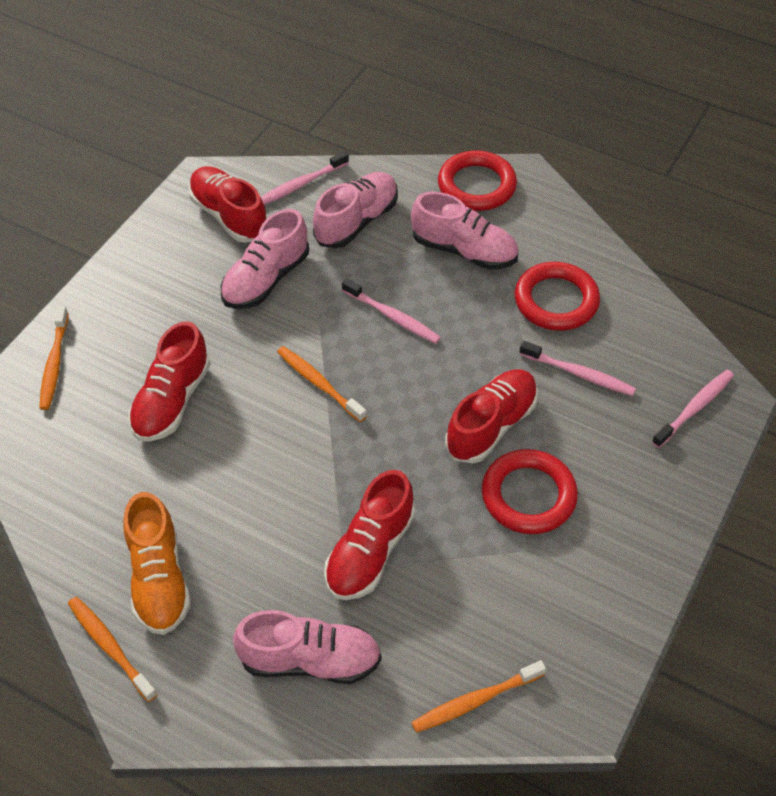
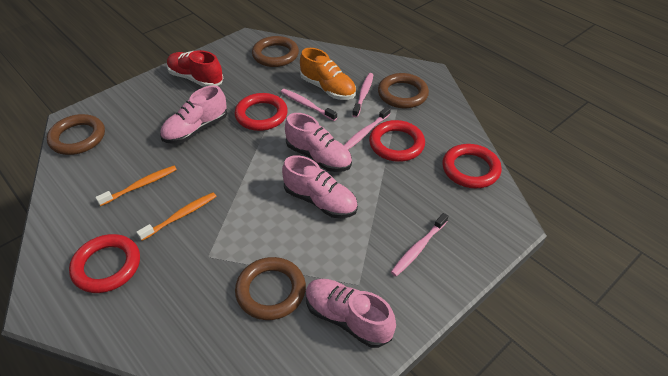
brown ring: 0 -> 4
orange toothbrush: 4 -> 2
red ring: 3 -> 4
red shoe: 4 -> 1

